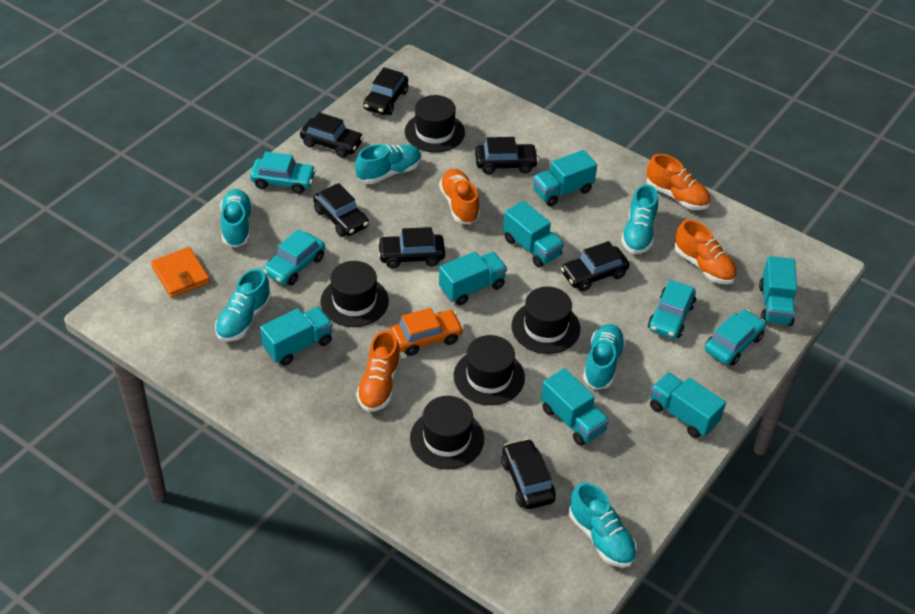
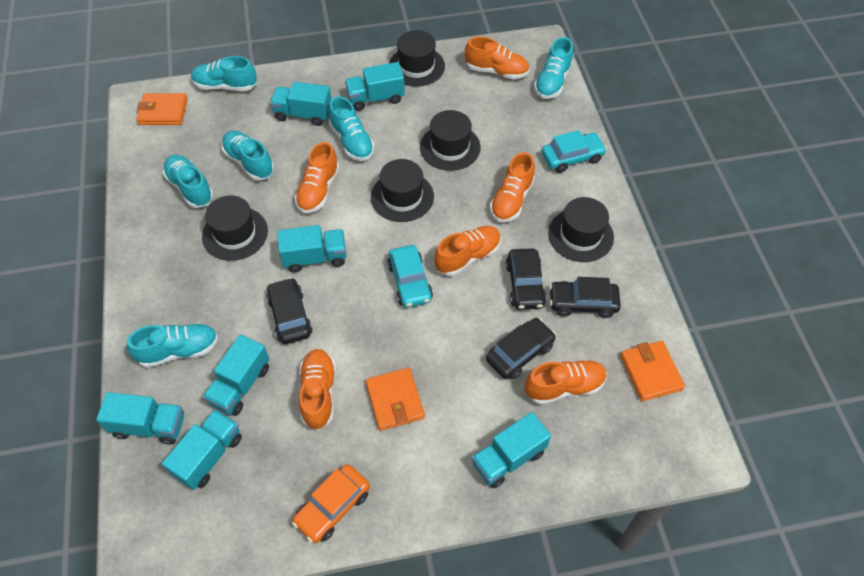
black car: 7 -> 4
orange shoe: 4 -> 6
orange wallet: 1 -> 3
turquoise car: 4 -> 2

